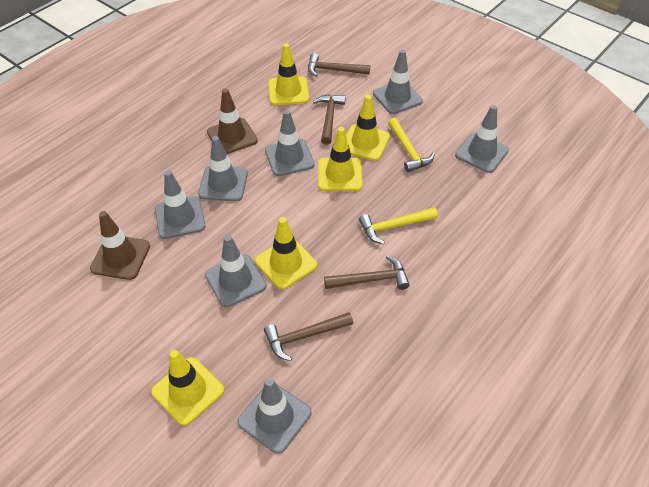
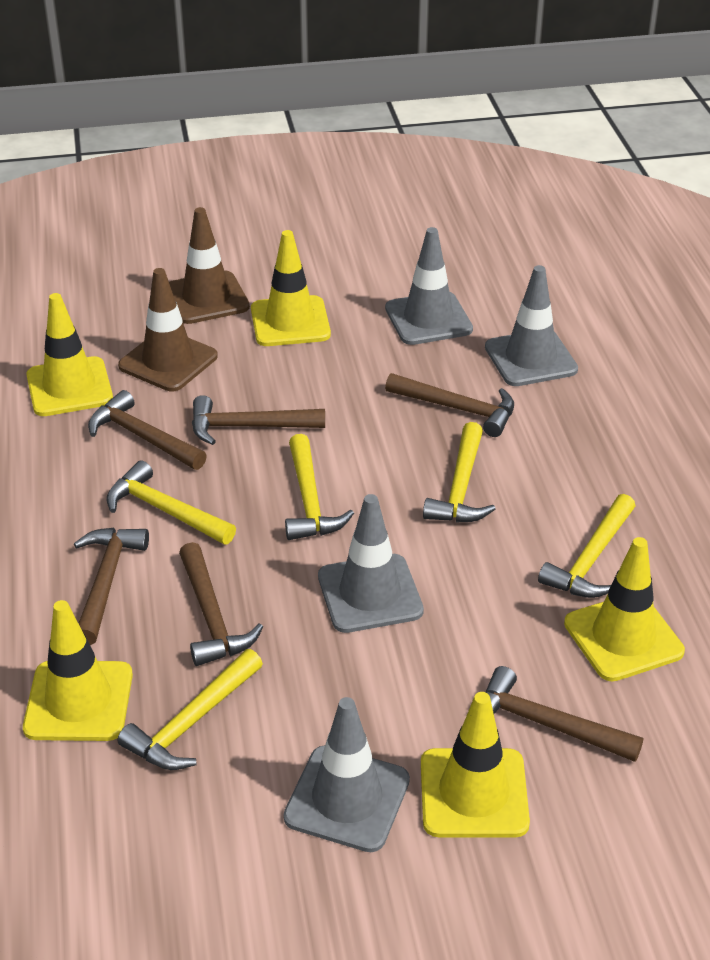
brown hammer: 4 -> 6
grey traffic cone: 7 -> 4
yellow hammer: 2 -> 5

